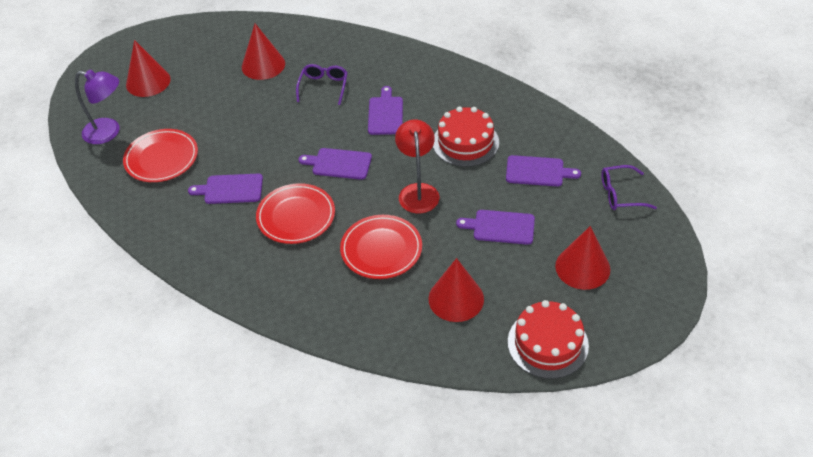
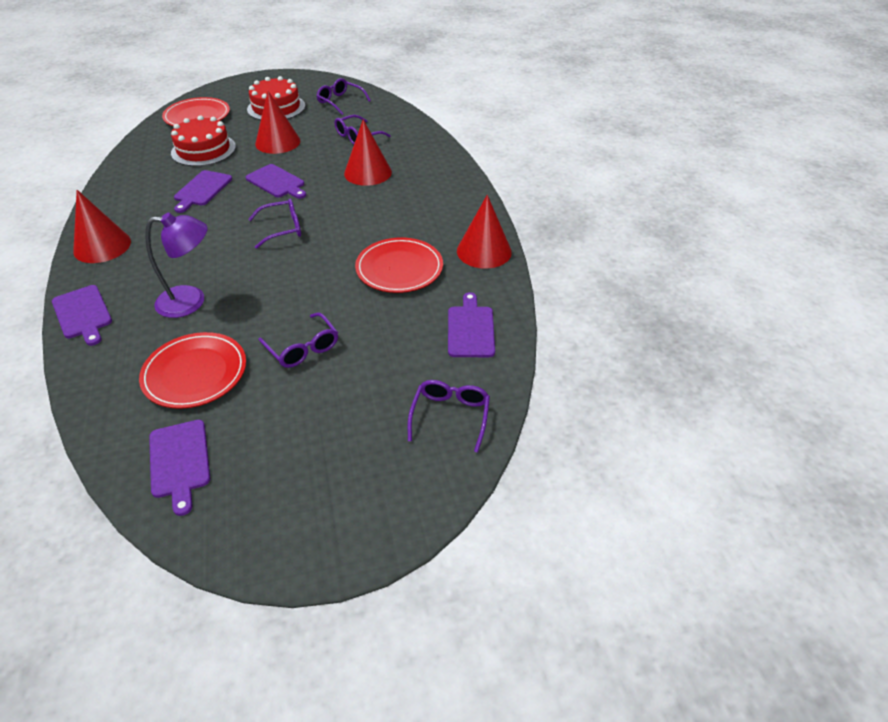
purple glasses: 2 -> 5
red lamp: 1 -> 0

